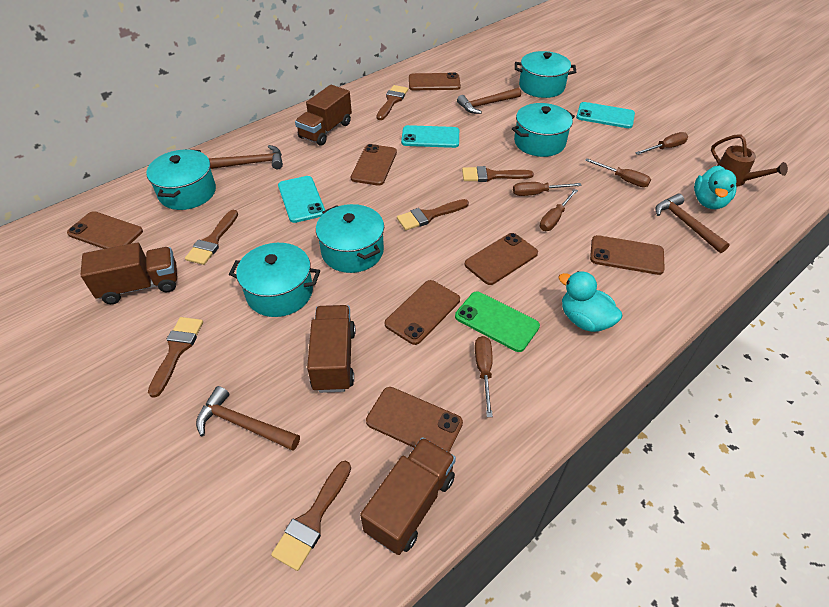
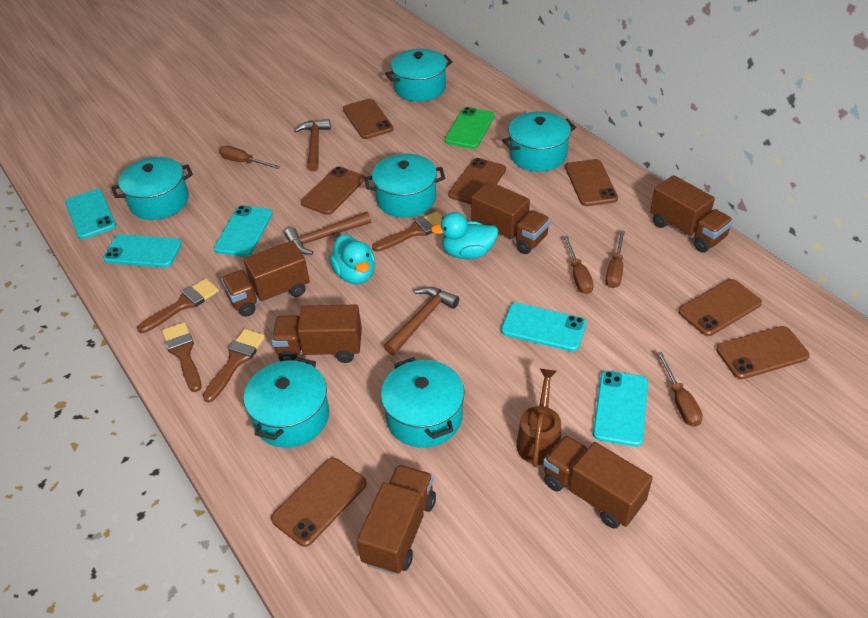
brown brush: 6 -> 4
brown hammer: 4 -> 3
brown screwdriver: 5 -> 4
brown truck: 4 -> 6
turquoise phone: 3 -> 5
turquoise pot: 5 -> 6

